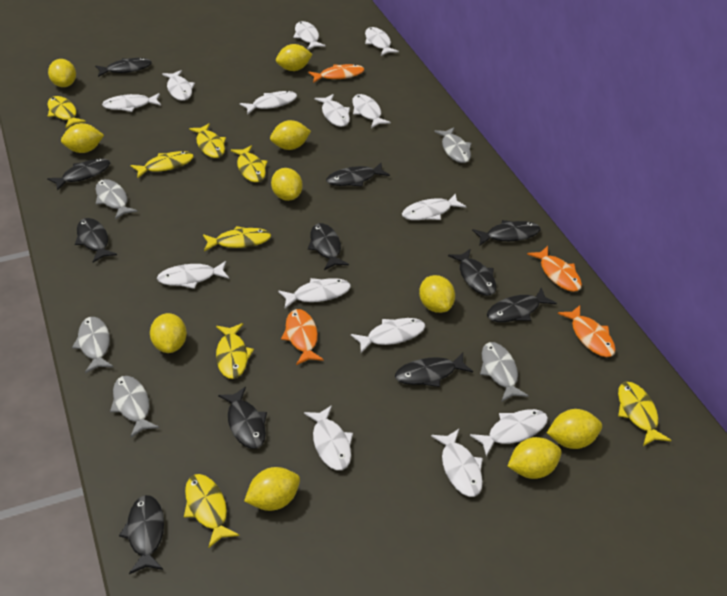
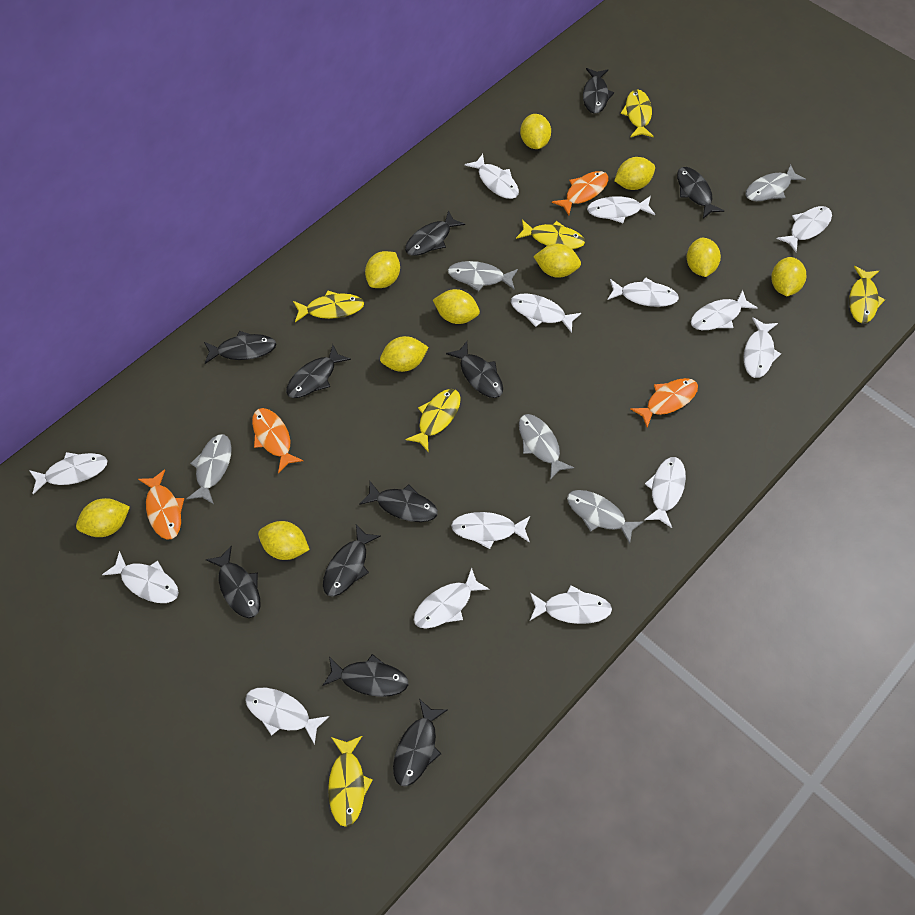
yellow fish: 8 -> 6

